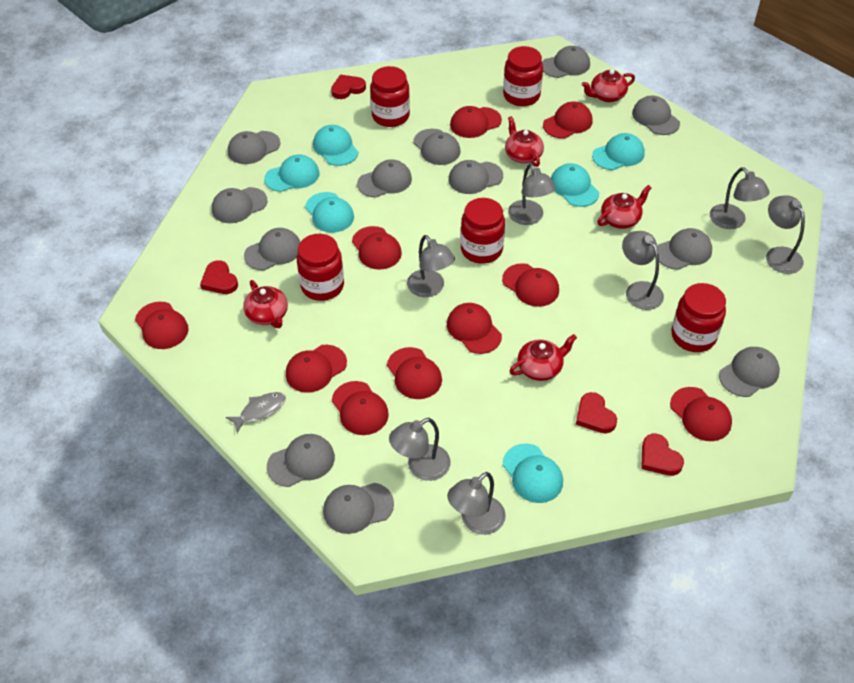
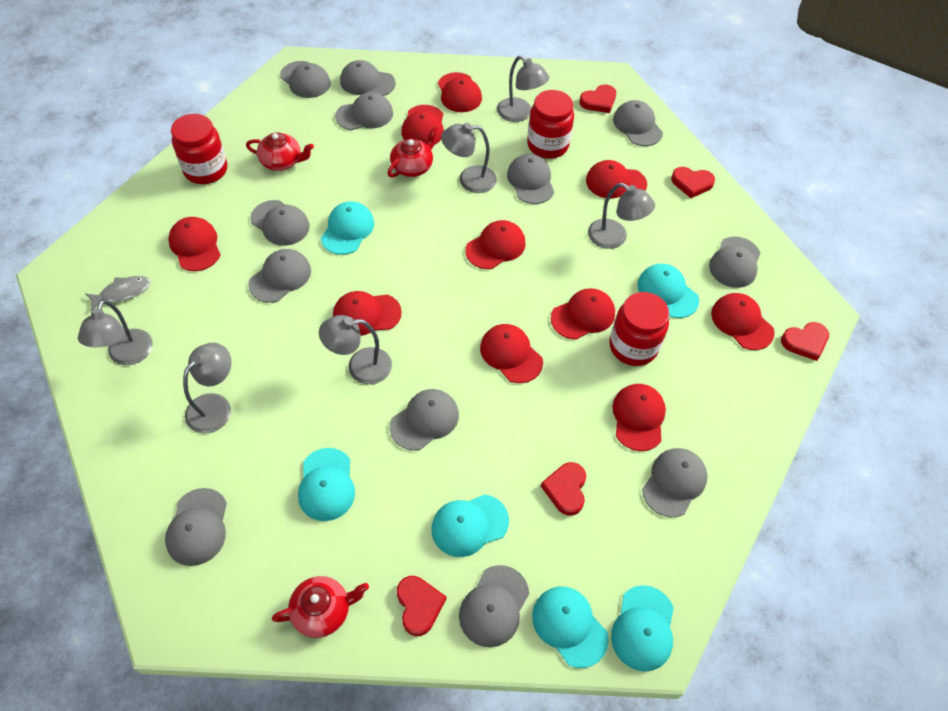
grey lamp: 7 -> 6
red heart: 4 -> 5
red jar: 5 -> 3
red teapot: 5 -> 3

